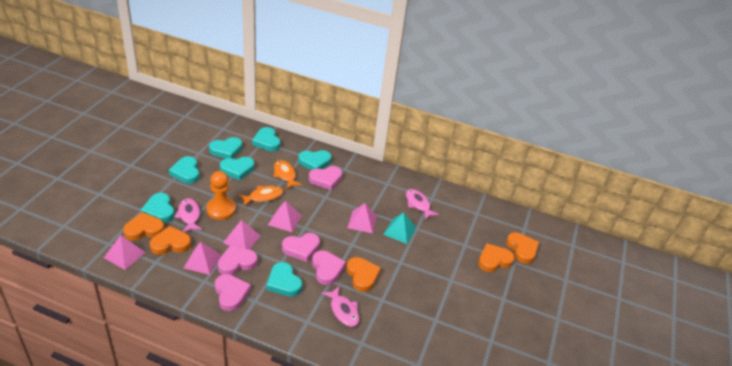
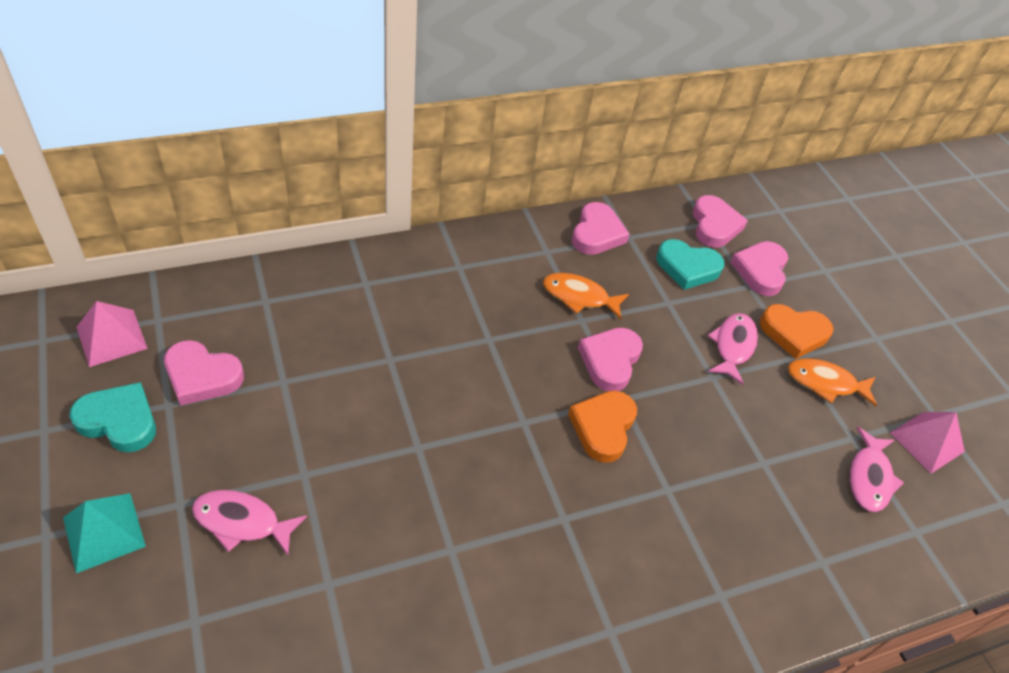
orange heart: 5 -> 2
orange pawn: 1 -> 0
pink pyramid: 5 -> 2
turquoise heart: 7 -> 2

